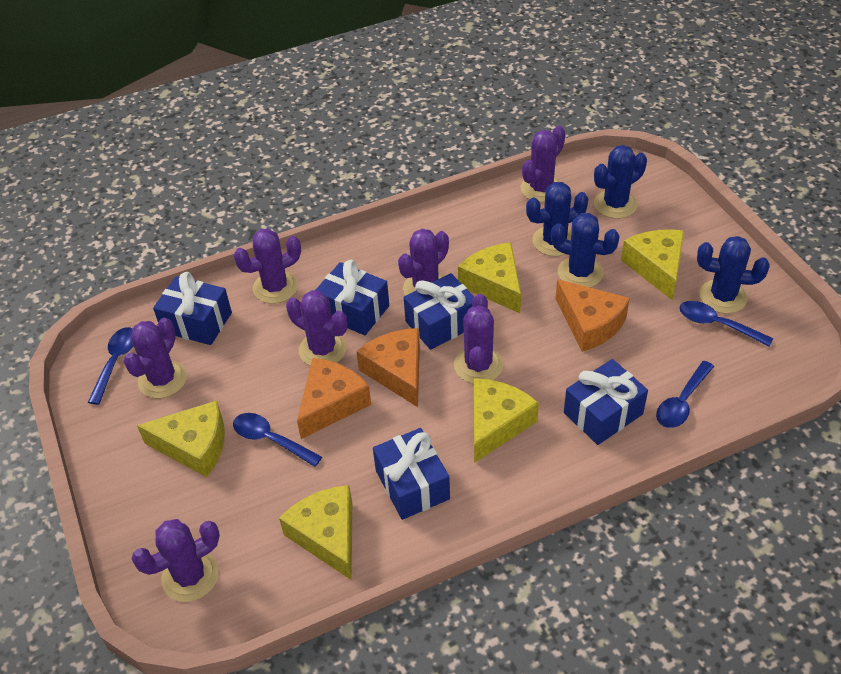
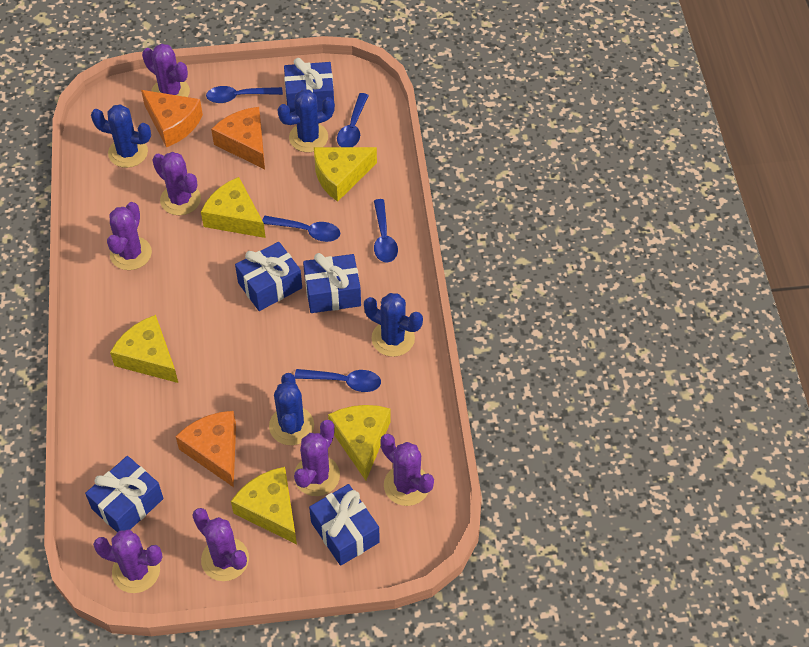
blue spoon: 4 -> 5

